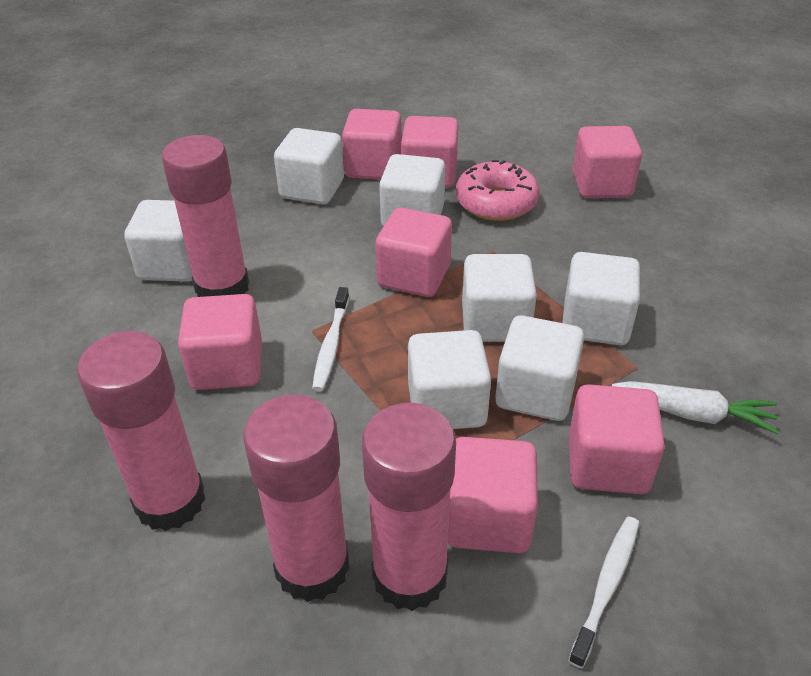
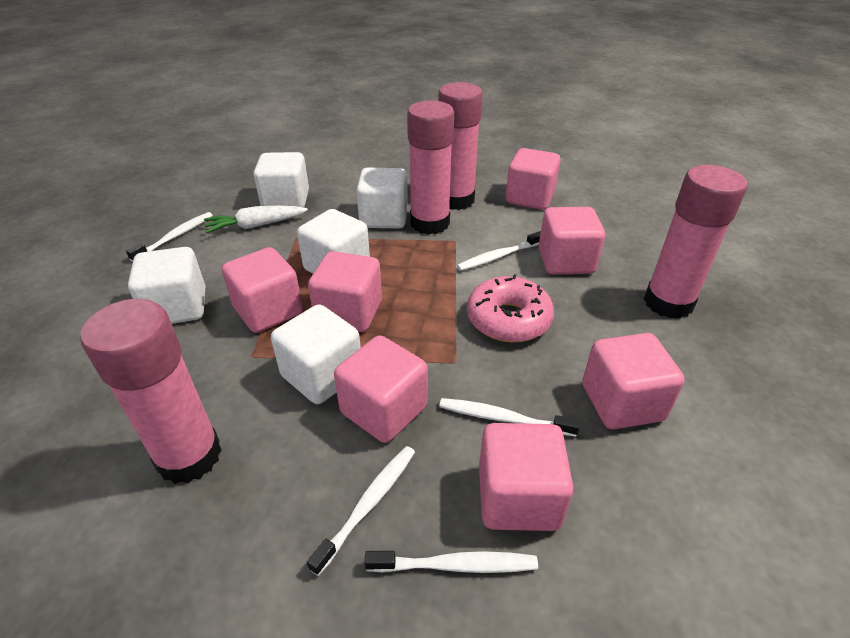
white cube: 7 -> 5
white toothbrush: 2 -> 5

